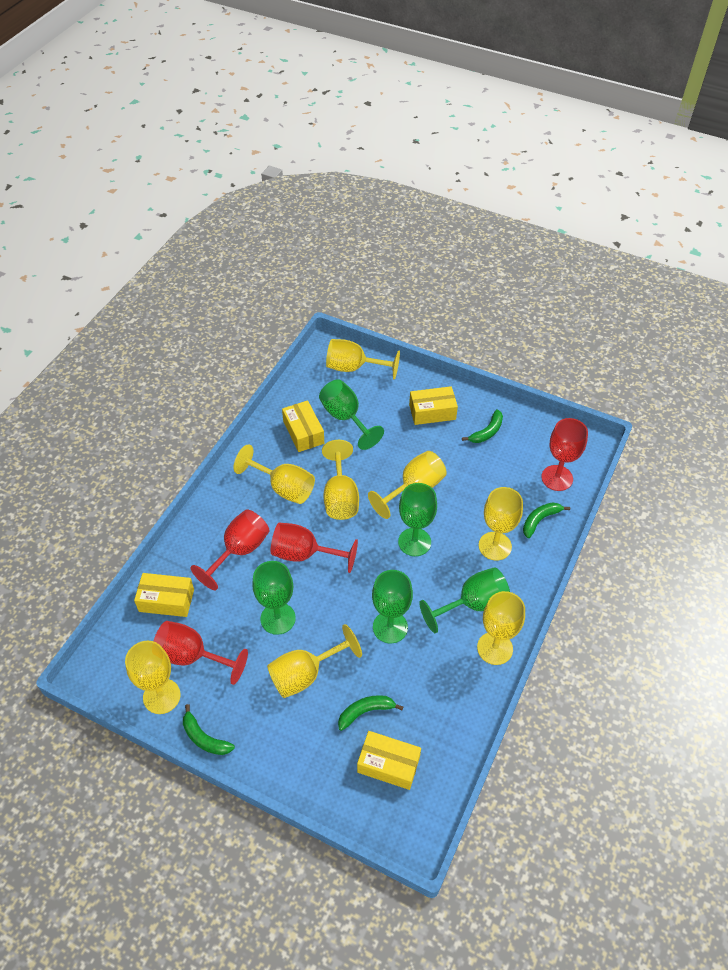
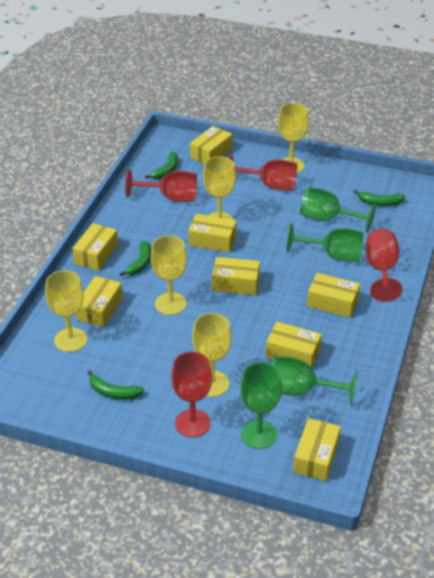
green goblet: 5 -> 4
yellow box: 4 -> 8
yellow goblet: 8 -> 5

